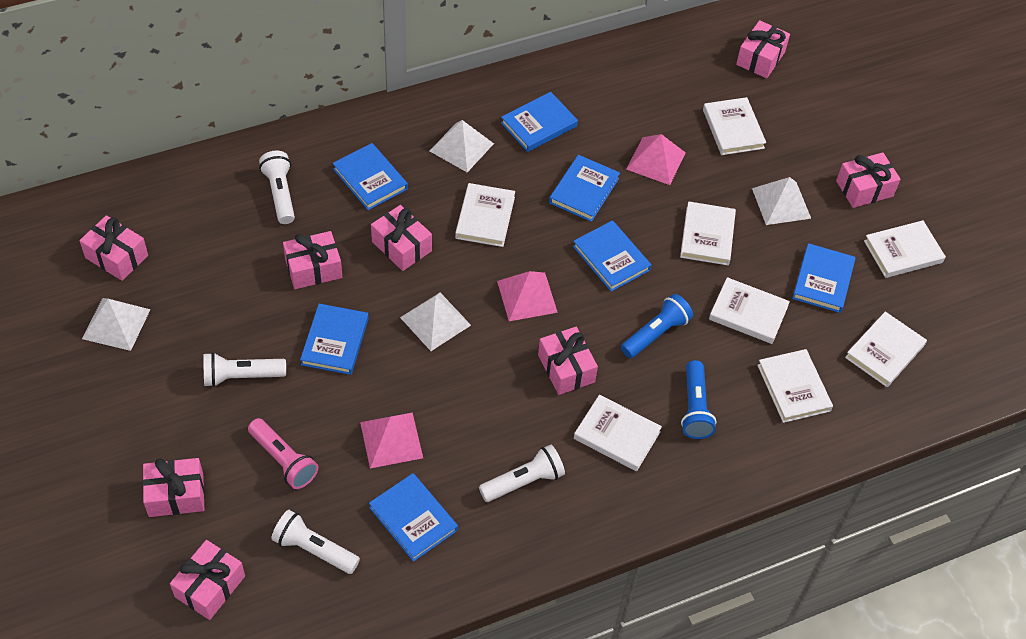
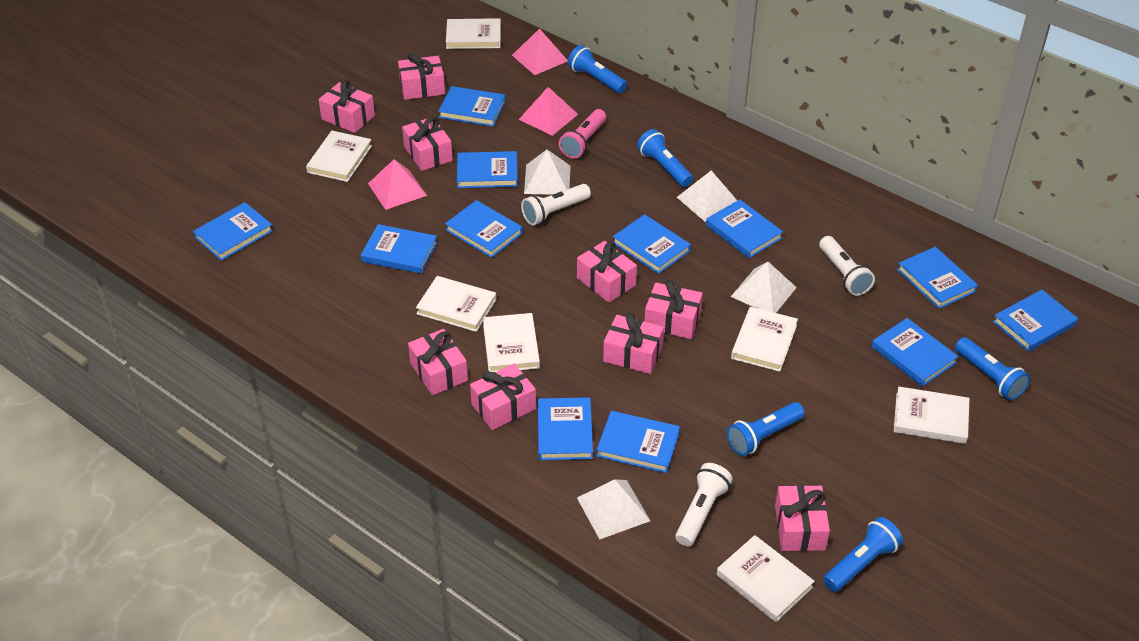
blue book: 7 -> 12
blue flashlight: 2 -> 5
pink gift: 8 -> 9
white book: 8 -> 7
white flashlight: 4 -> 3

